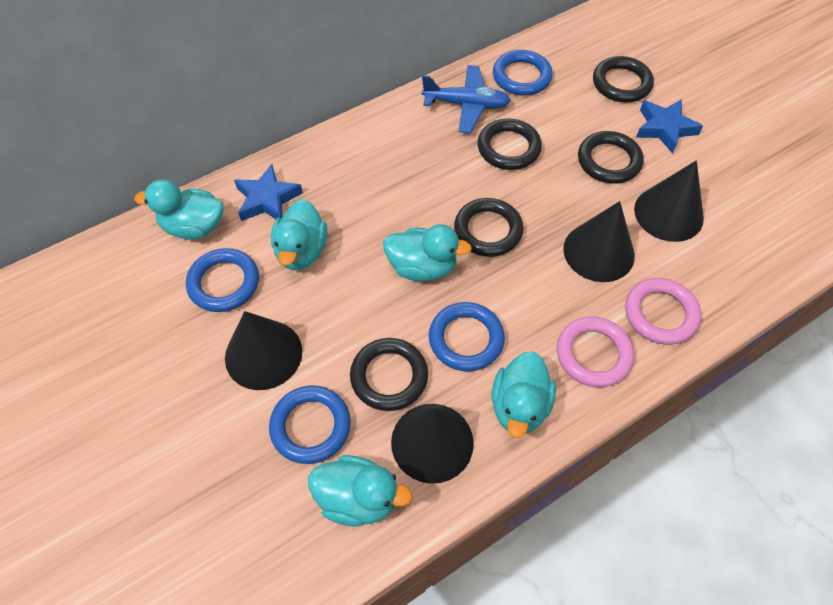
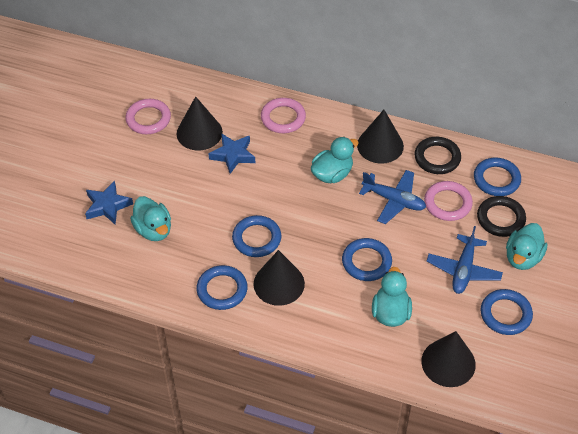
black ring: 5 -> 2
blue plane: 1 -> 2
blue ring: 4 -> 5
pink ring: 2 -> 3
turquoise duck: 5 -> 4

